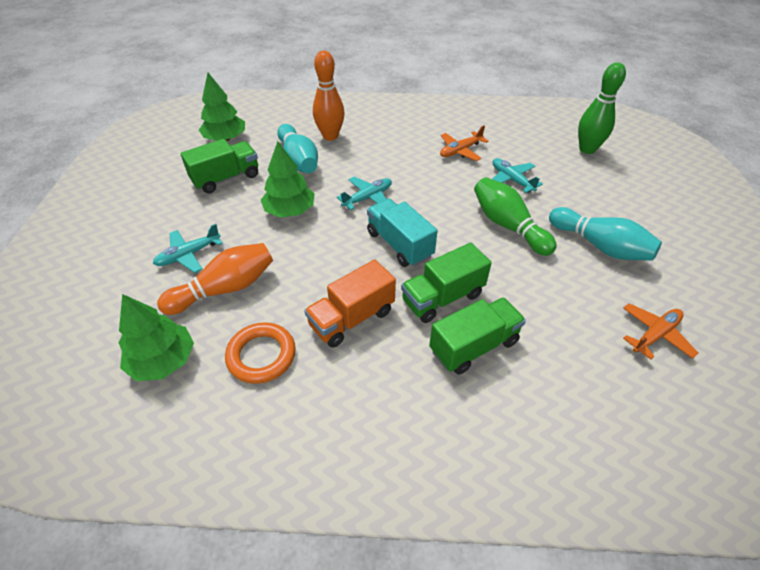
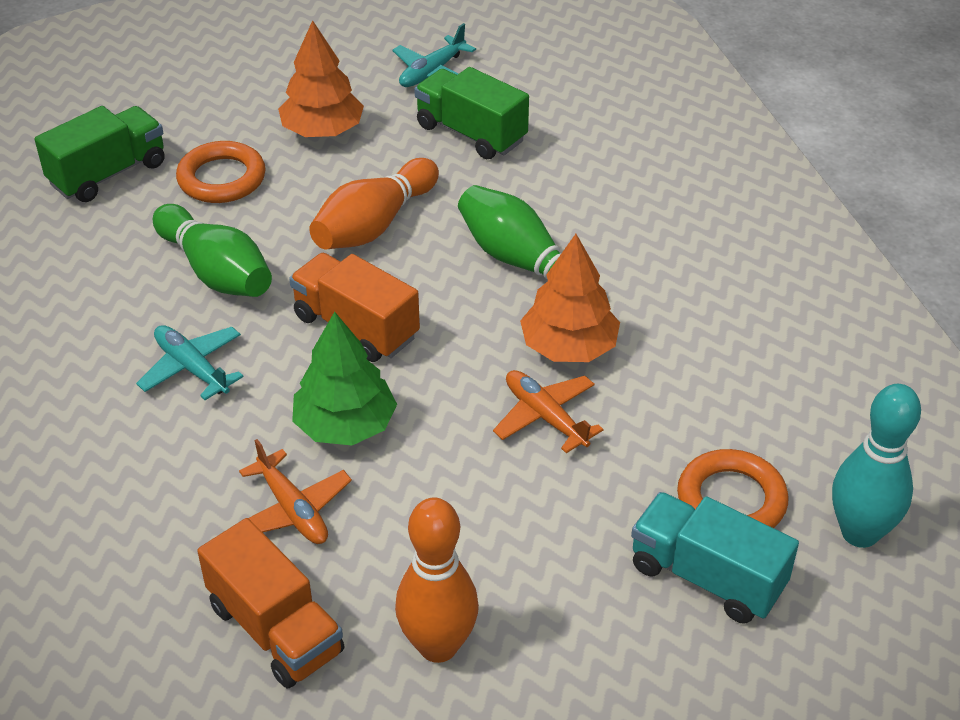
green tree: 3 -> 1
green truck: 3 -> 2
orange ring: 1 -> 2
orange tree: 0 -> 2
orange truck: 1 -> 2
turquoise bowling pin: 2 -> 1
turquoise plane: 3 -> 2

